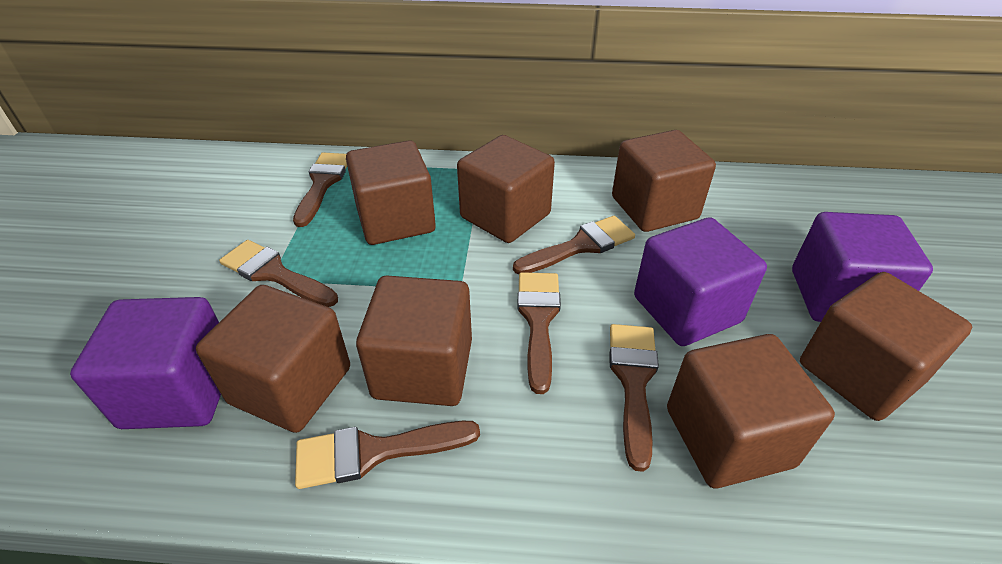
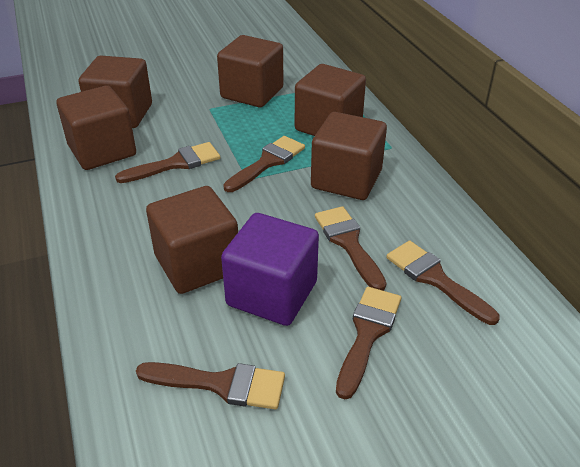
brown cube: 7 -> 6
purple cube: 3 -> 1

